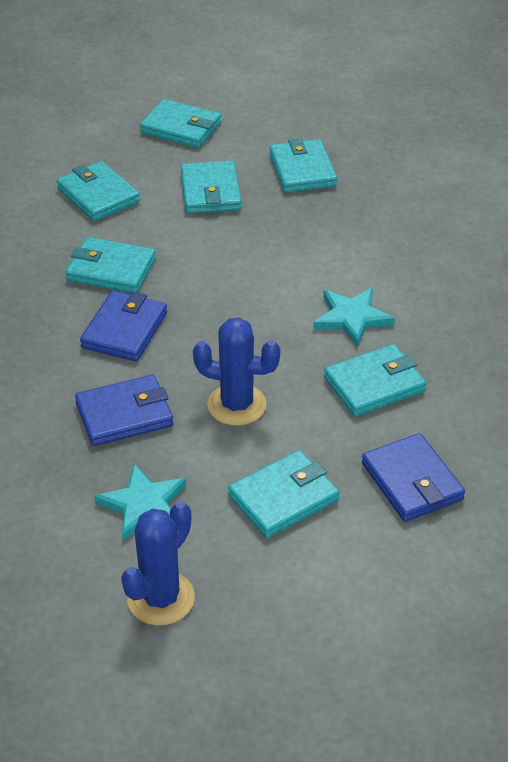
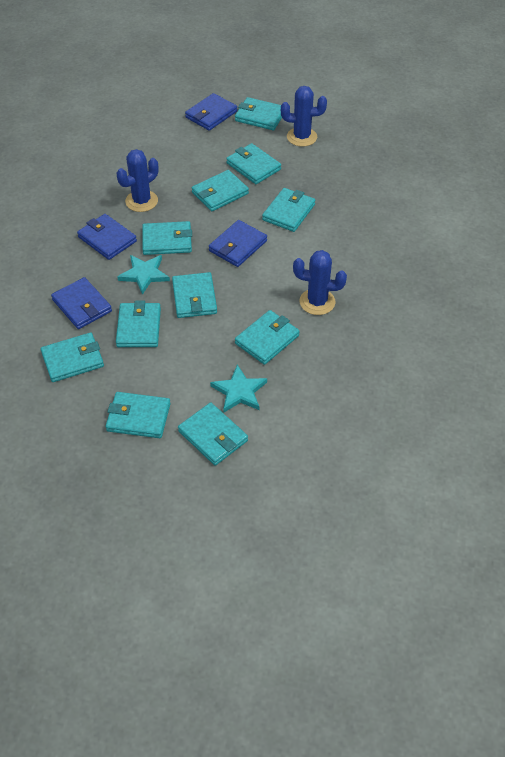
blue cactus: 2 -> 3
blue wallet: 3 -> 4
turquoise wallet: 7 -> 11

